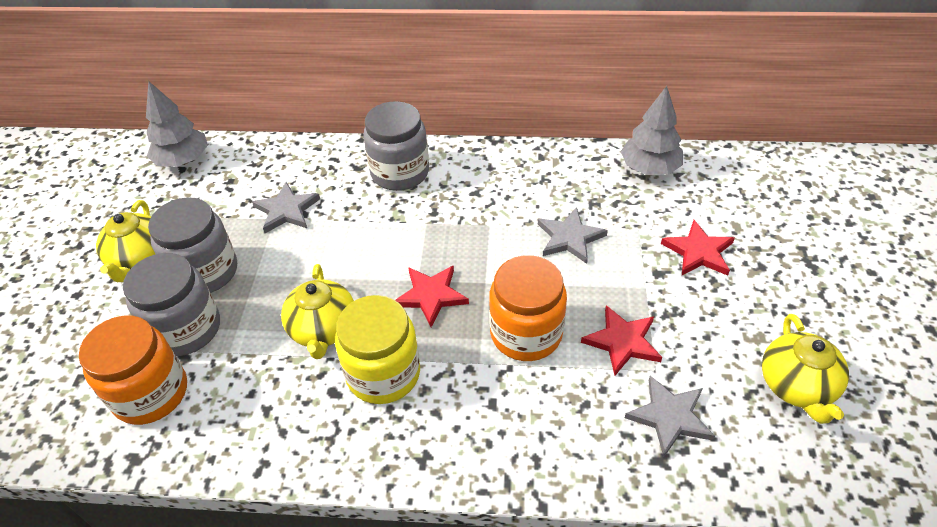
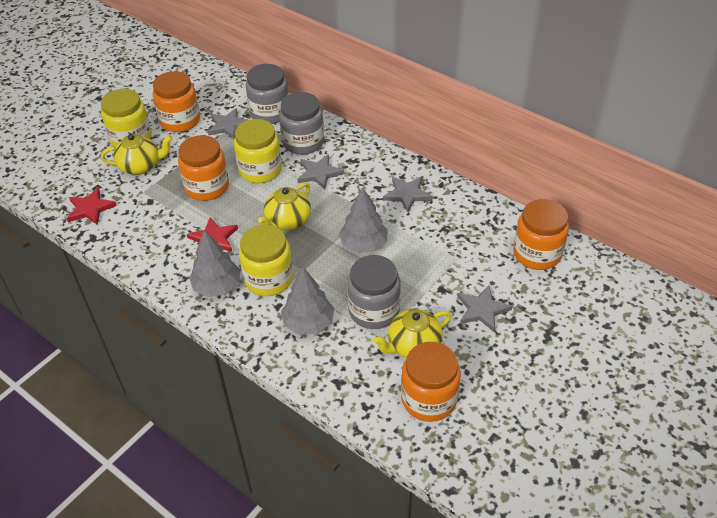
grey star: 3 -> 4
grey tree: 2 -> 3
orange jar: 2 -> 4
red star: 3 -> 2
yellow jar: 1 -> 3

